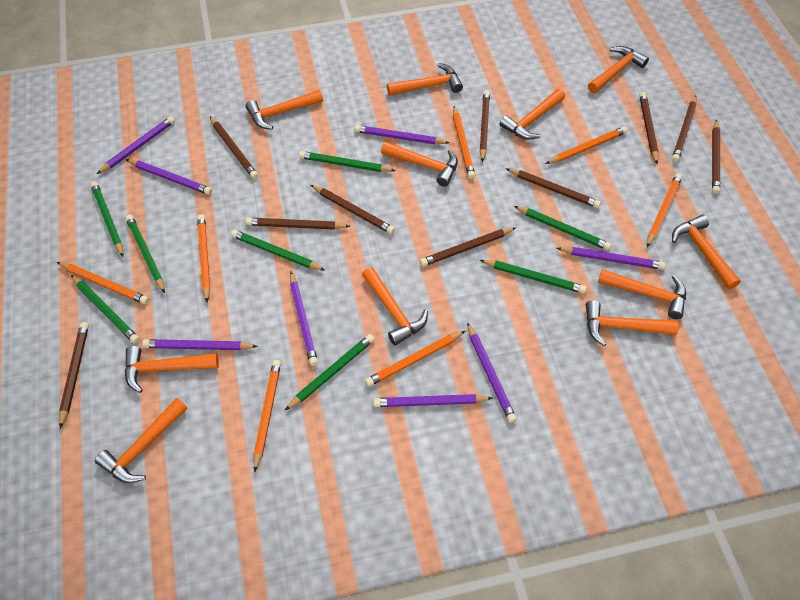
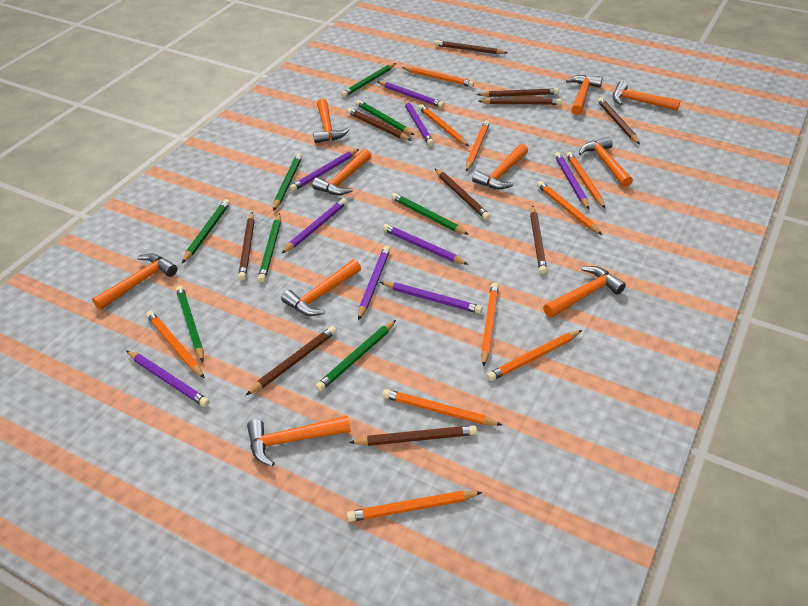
orange hammer: 11 -> 10
orange pencil: 7 -> 10
purple pencil: 8 -> 9

